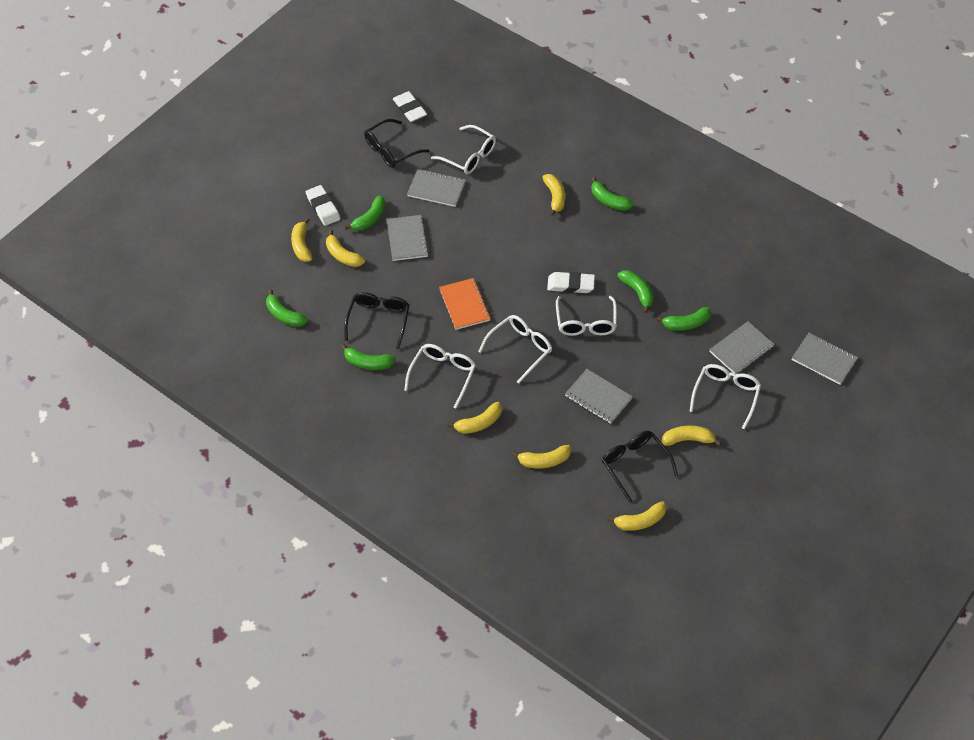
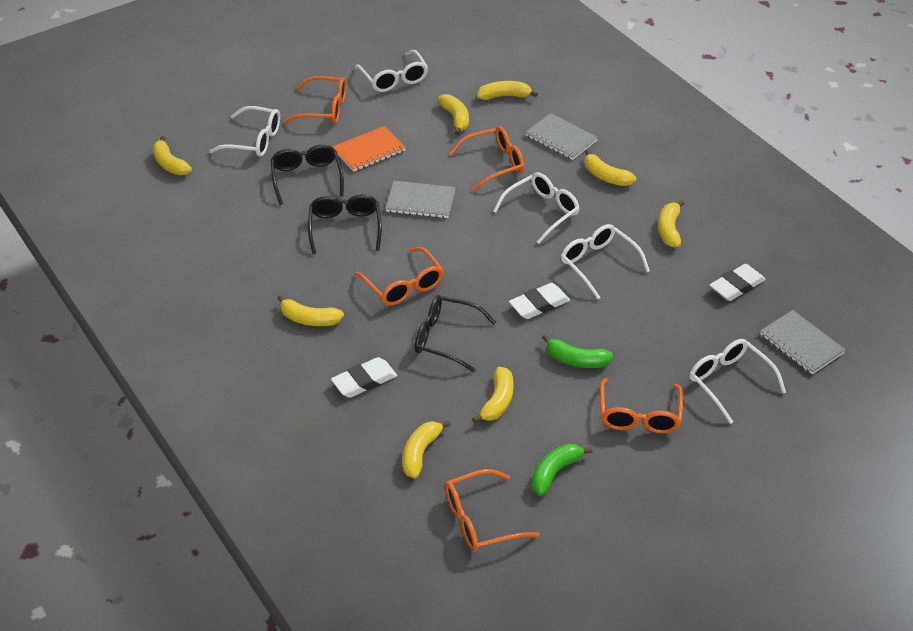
green banana: 6 -> 2
grey notebook: 5 -> 3
orange glasses: 0 -> 5
yellow banana: 7 -> 8

